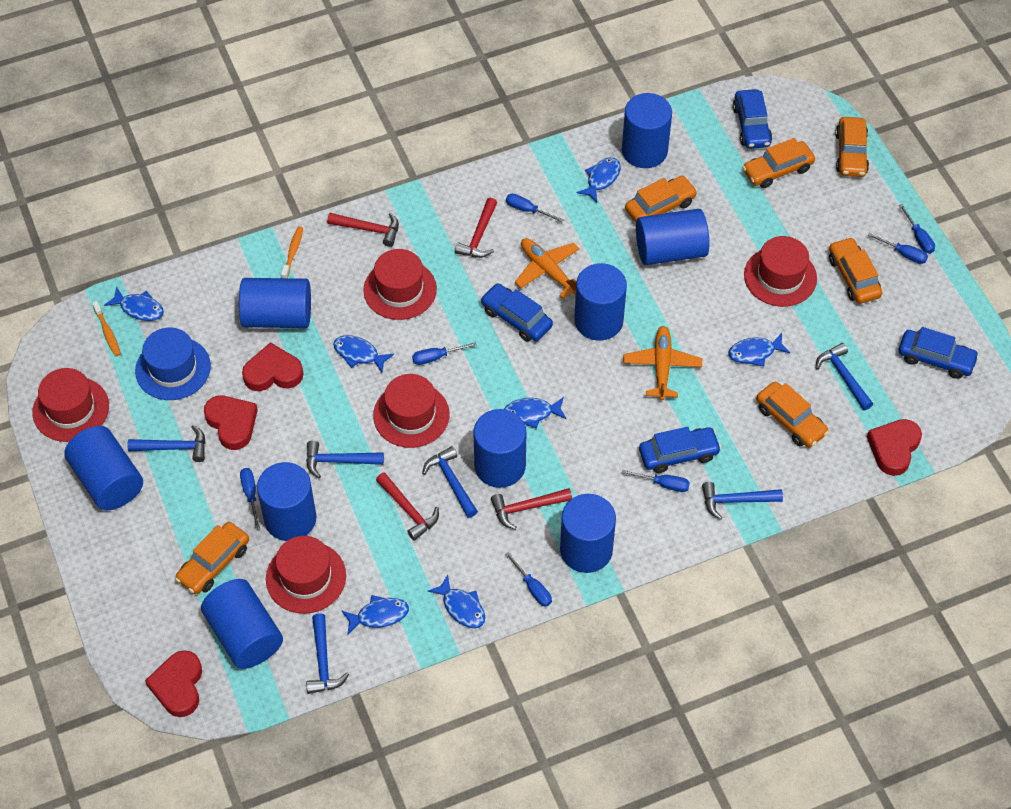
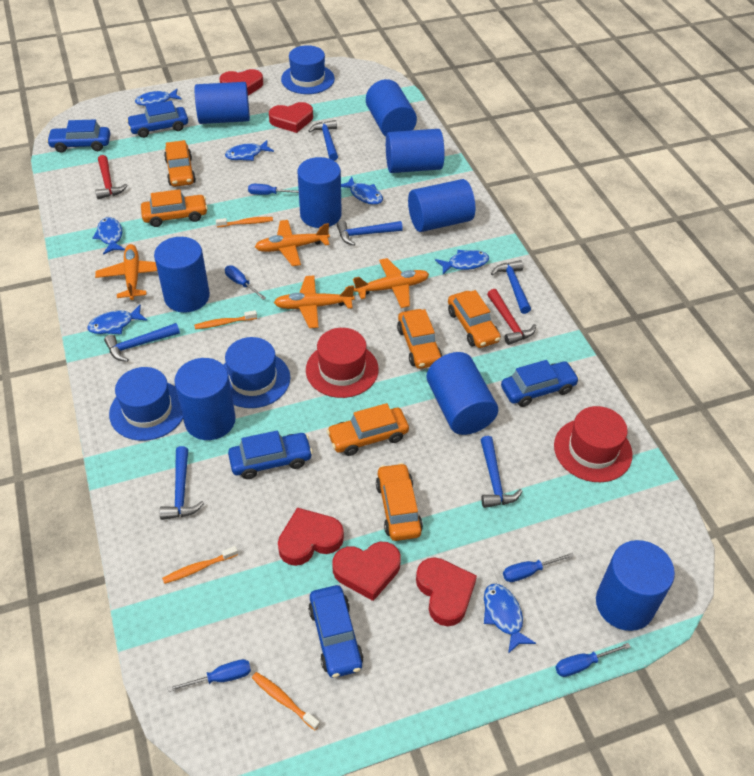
blue car: 4 -> 5
blue hat: 1 -> 3
blue screwdriver: 7 -> 5
orange plane: 2 -> 4
orange toothbrush: 2 -> 4
red hammer: 4 -> 2
red hat: 5 -> 2
red heart: 4 -> 5

